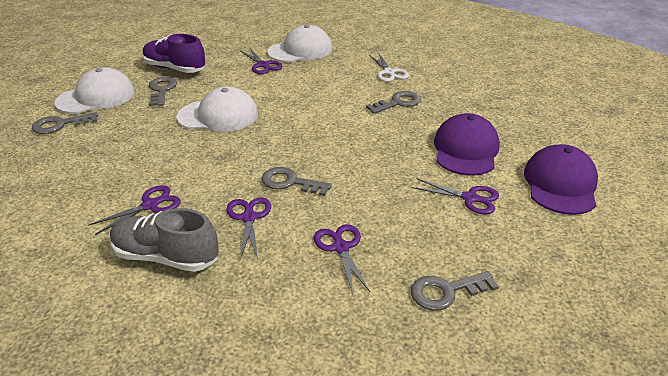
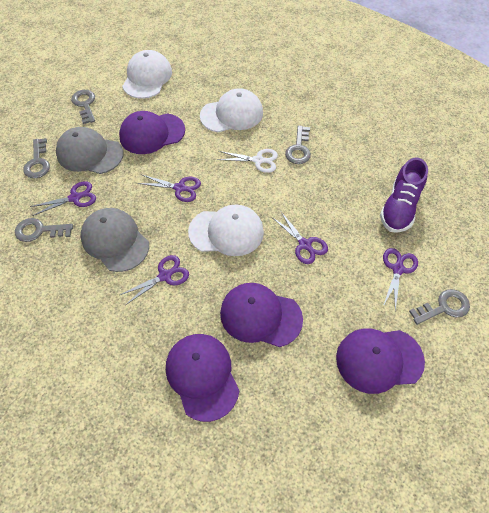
grey cap: 0 -> 2
grey shoe: 1 -> 0
purple cap: 2 -> 4

